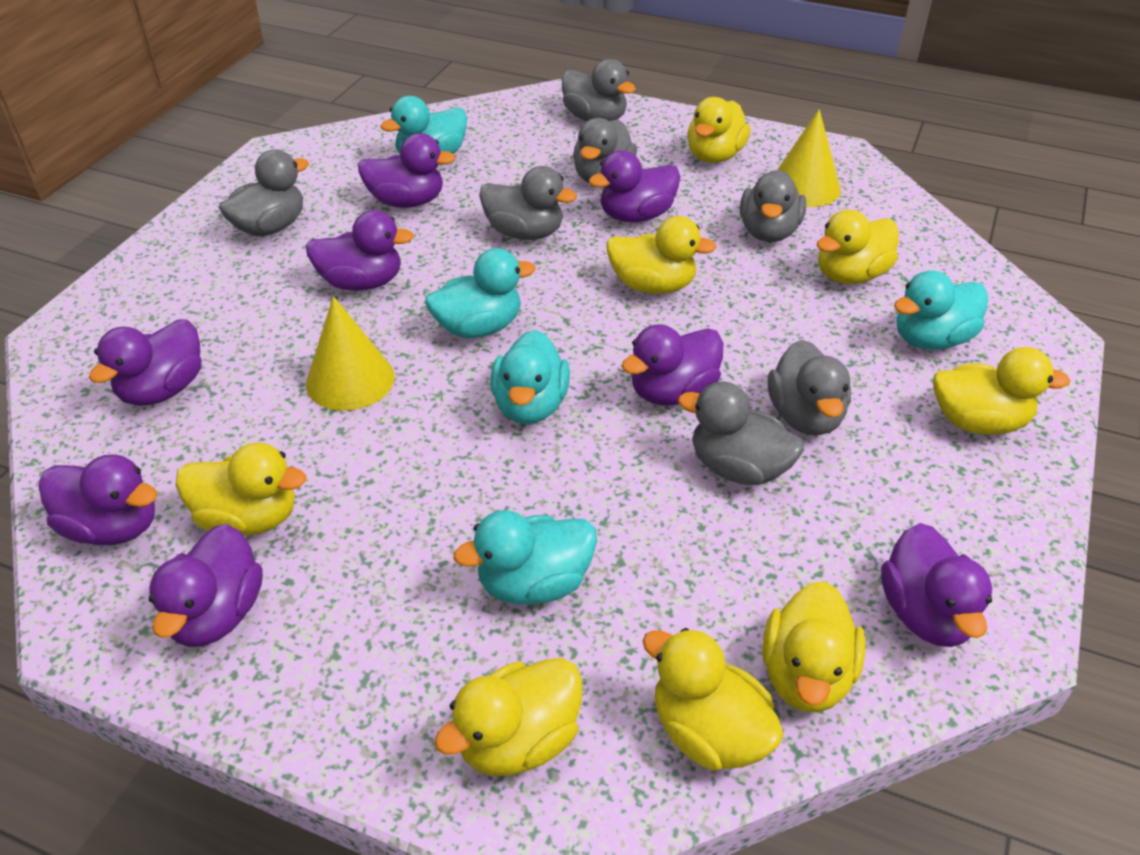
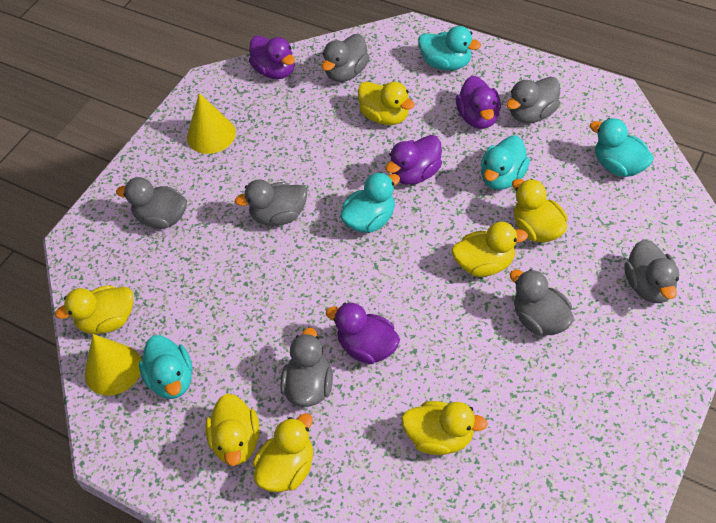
purple duck: 8 -> 4
yellow duck: 8 -> 7

